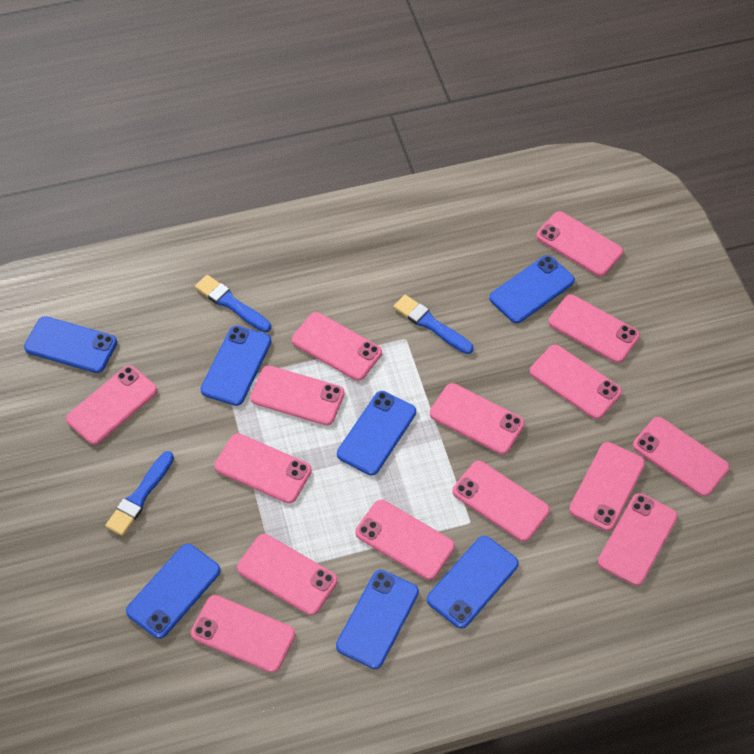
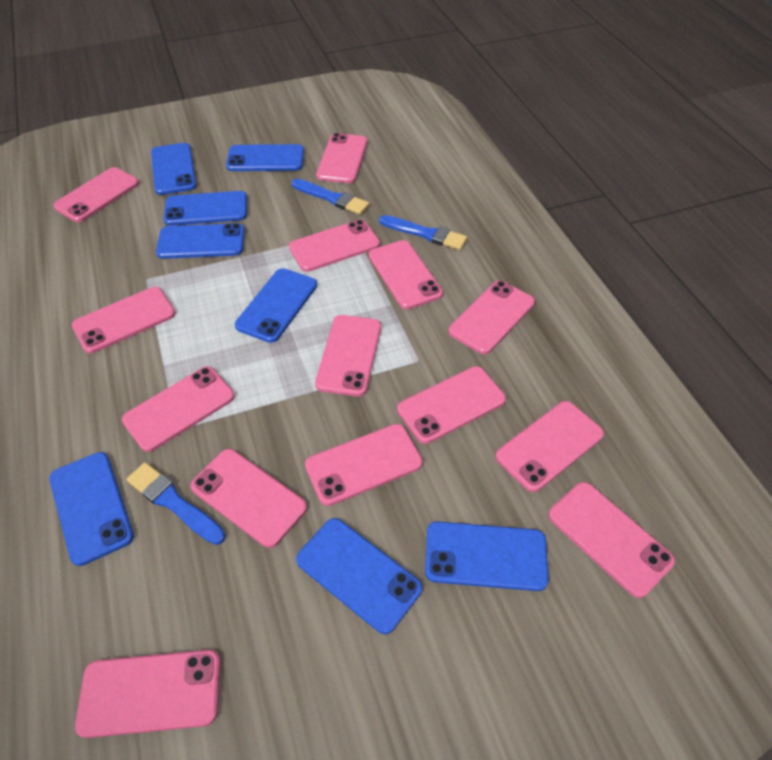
blue phone: 7 -> 8
pink phone: 15 -> 14

